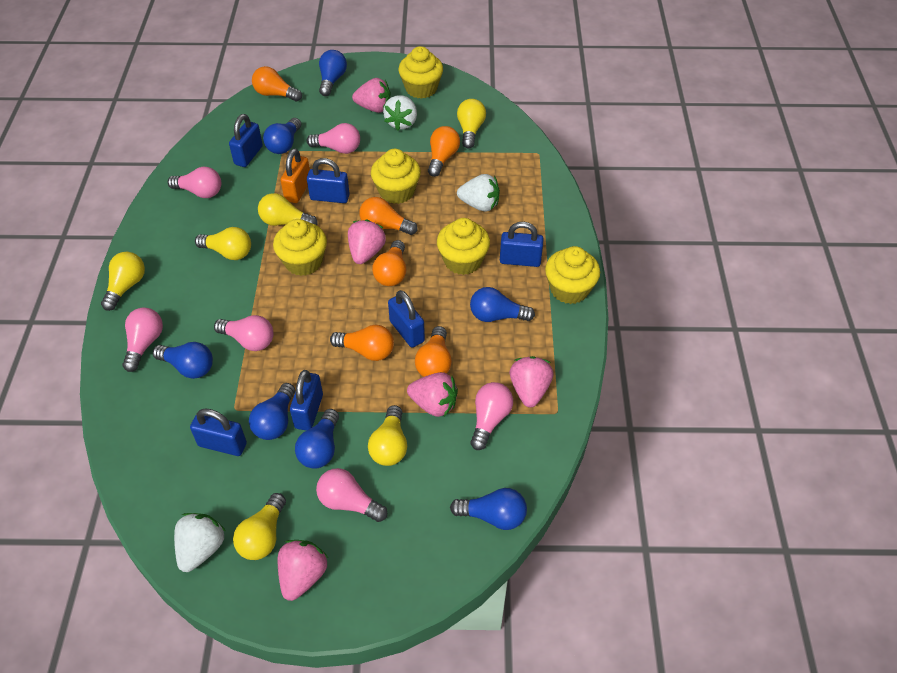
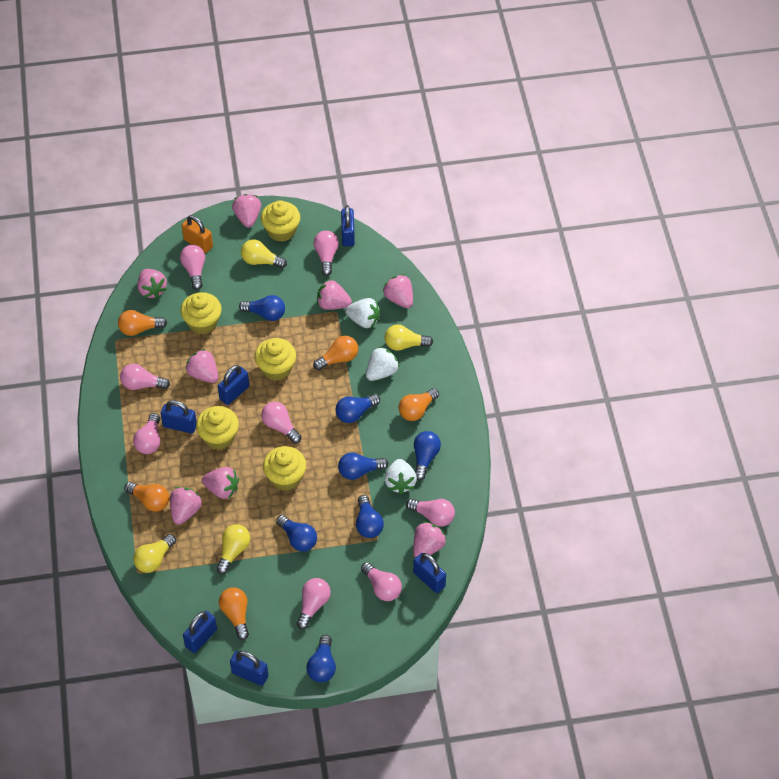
orange light bulb: 6 -> 5
pink light bulb: 6 -> 8
pink strawberry: 5 -> 8
yellow light bulb: 6 -> 4

